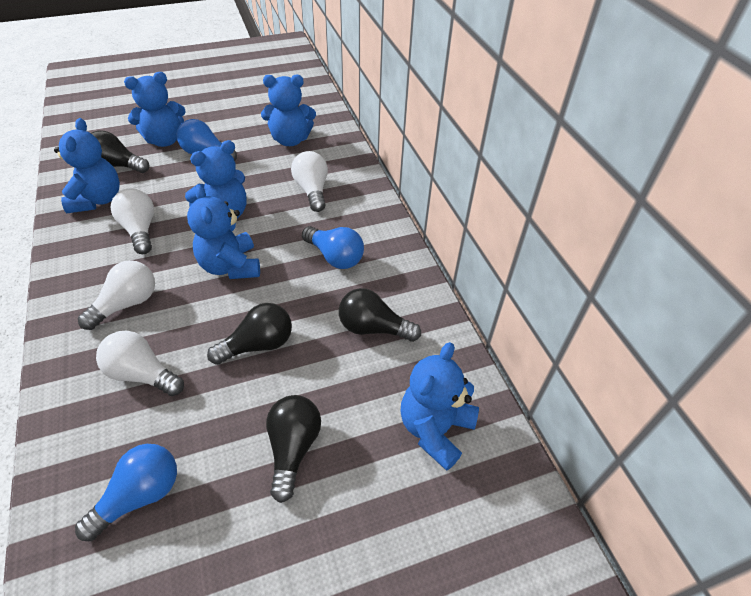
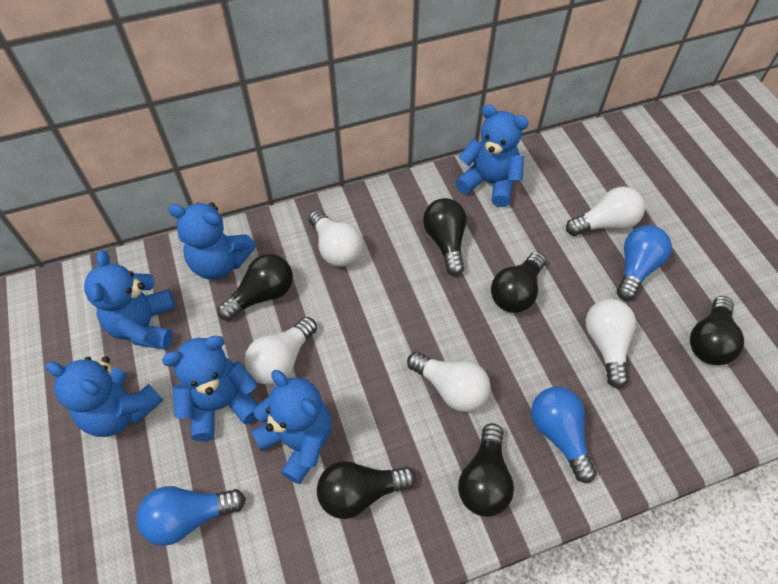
black light bulb: 4 -> 6
white light bulb: 4 -> 5

